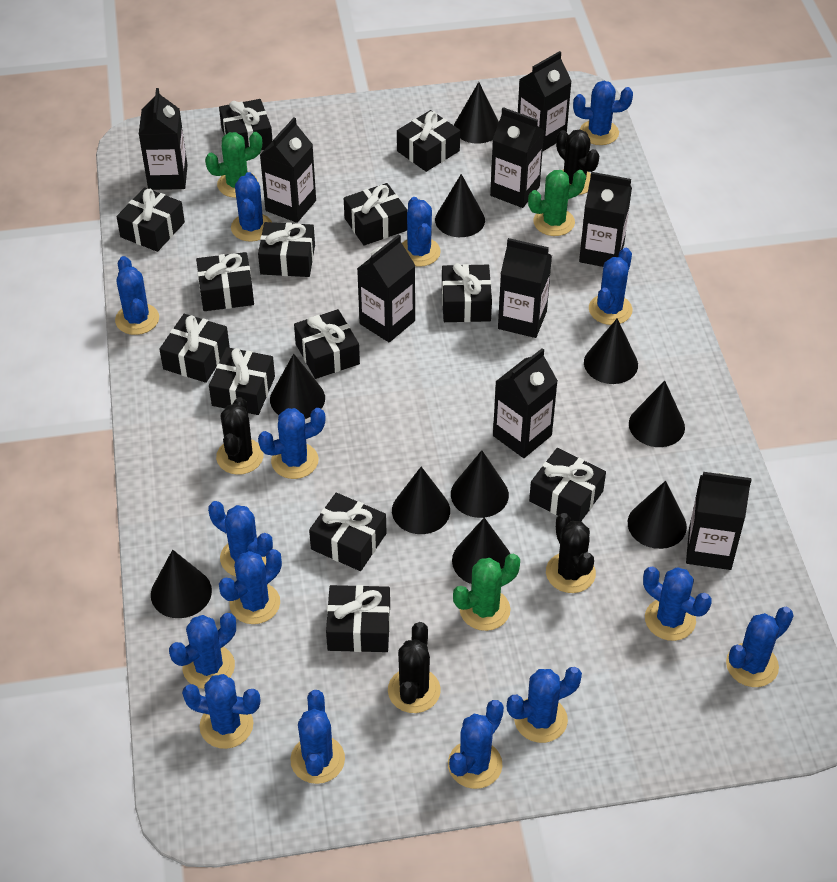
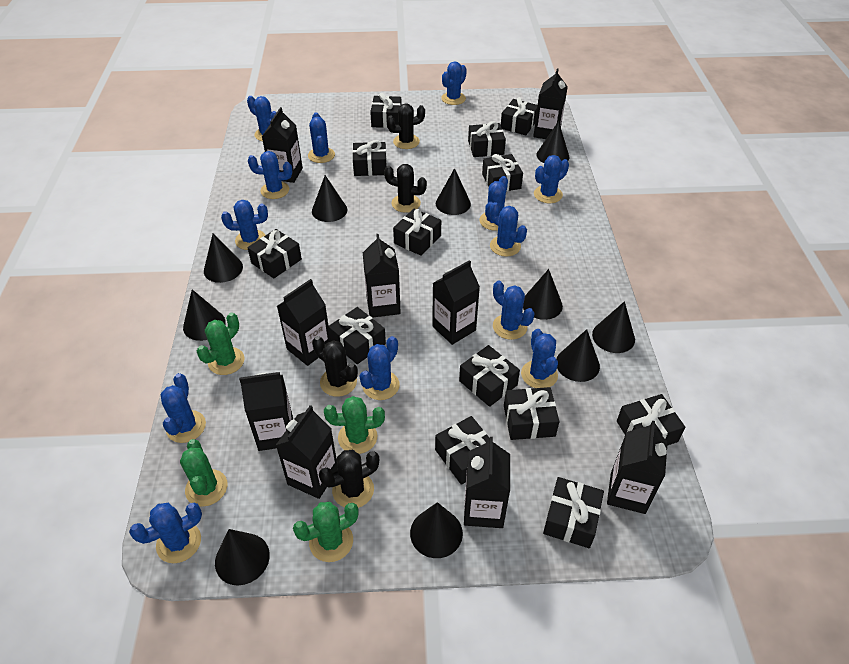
blue cactus: 15 -> 13
green cactus: 3 -> 4

